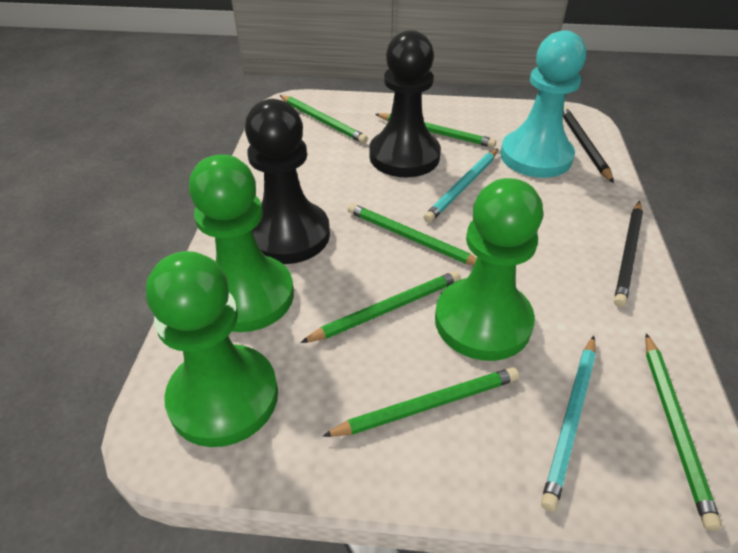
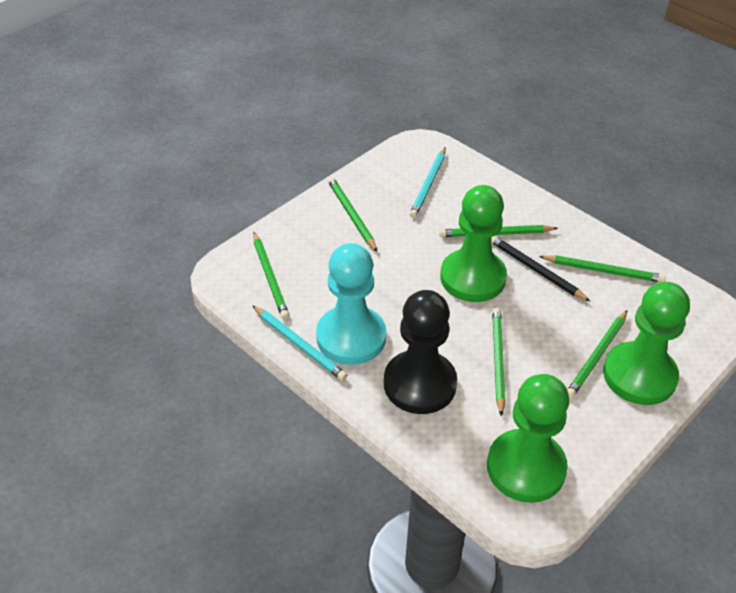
black pawn: 2 -> 1
black pencil: 2 -> 1

